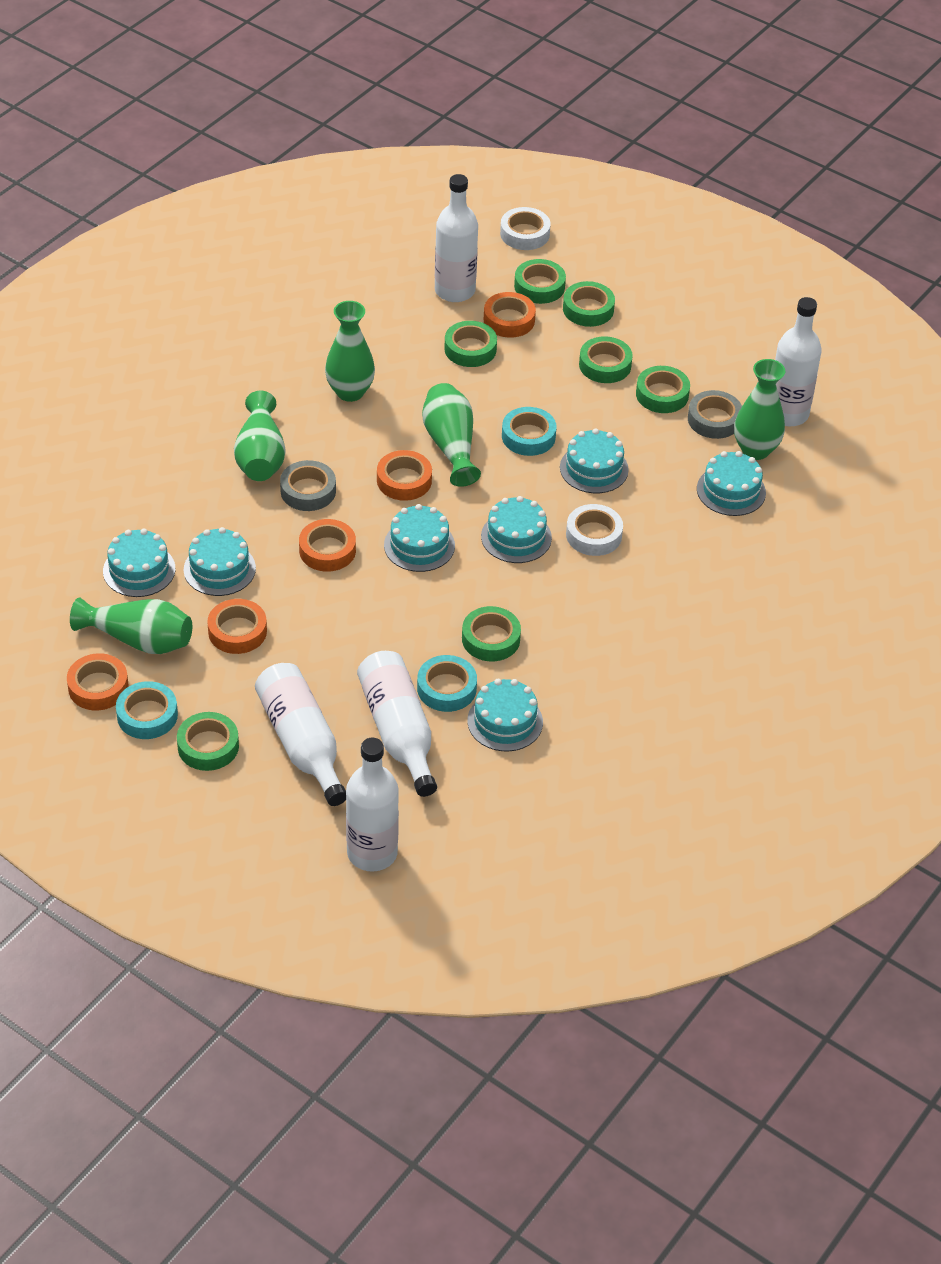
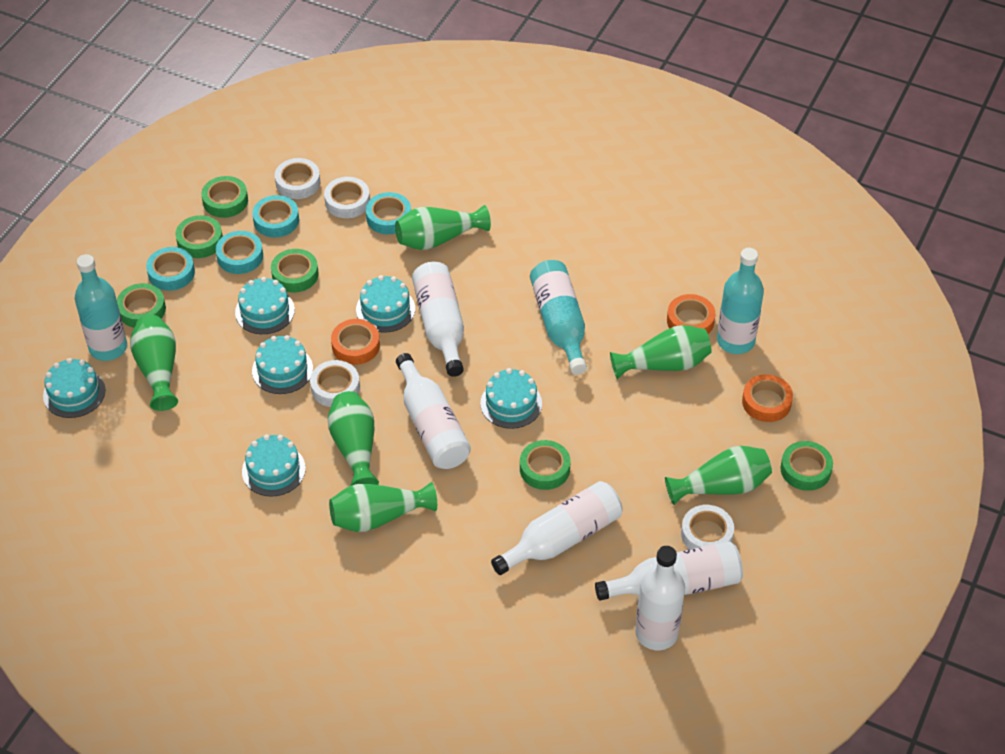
green tape: 7 -> 6
green vase: 5 -> 6
grey tape: 2 -> 0
orange tape: 5 -> 3
turquoise bottle: 0 -> 3
turquoise cake: 7 -> 6
turquoise tape: 3 -> 4
white tape: 2 -> 4

